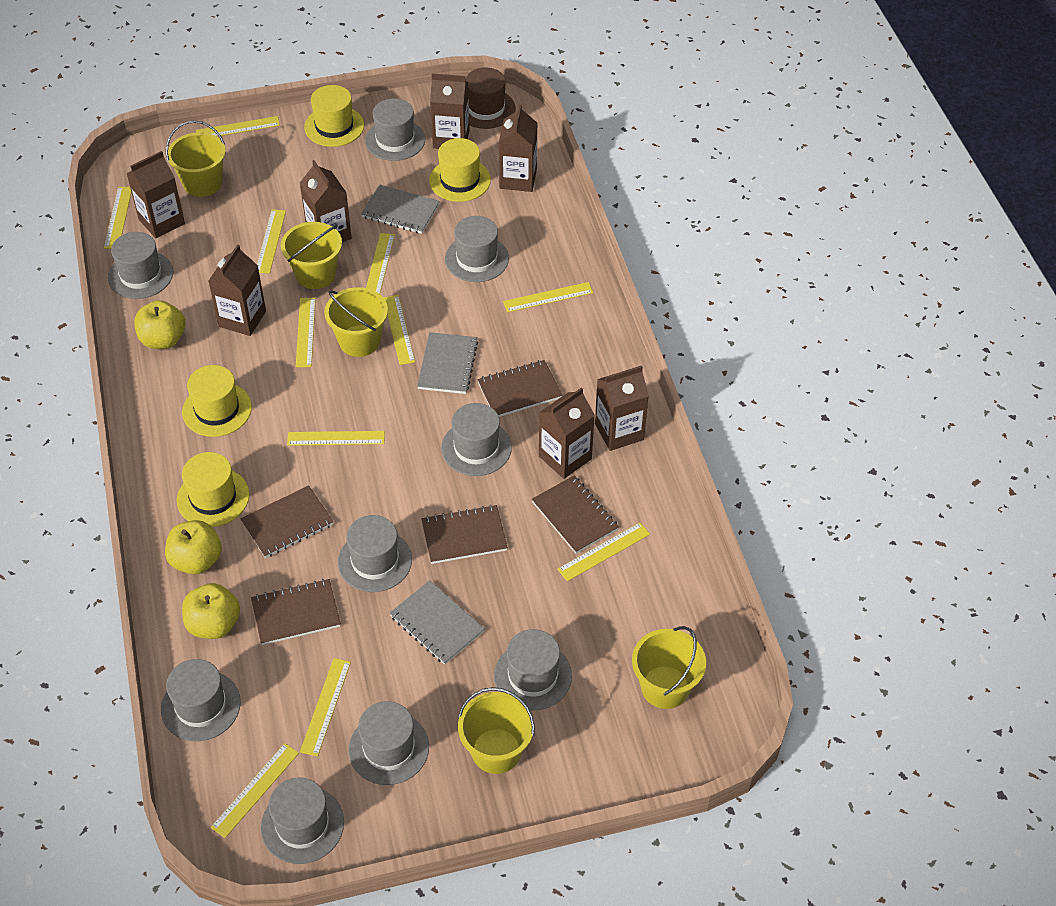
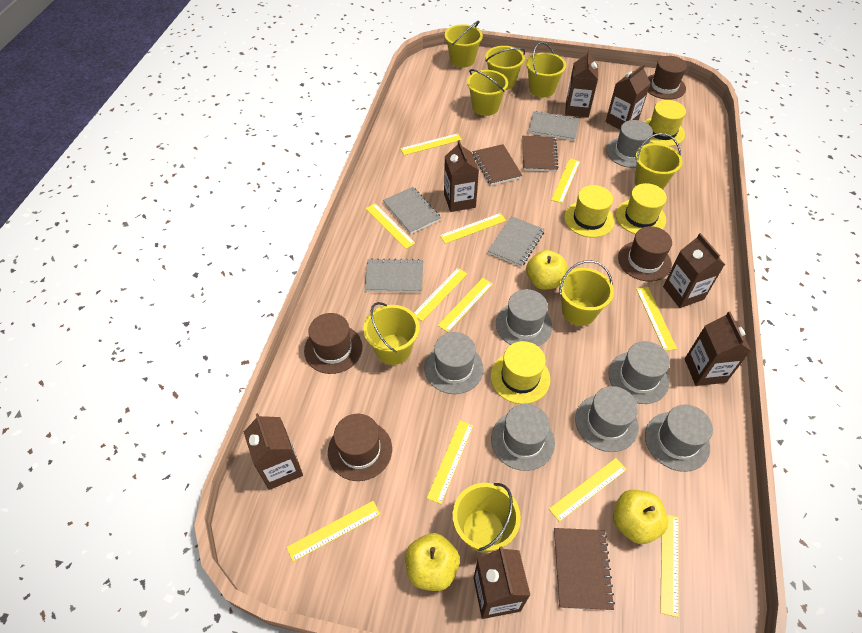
brown hat: 1 -> 4
brown notebook: 5 -> 3
grey hat: 9 -> 7
grey notebook: 3 -> 4
yellow bucket: 5 -> 8

